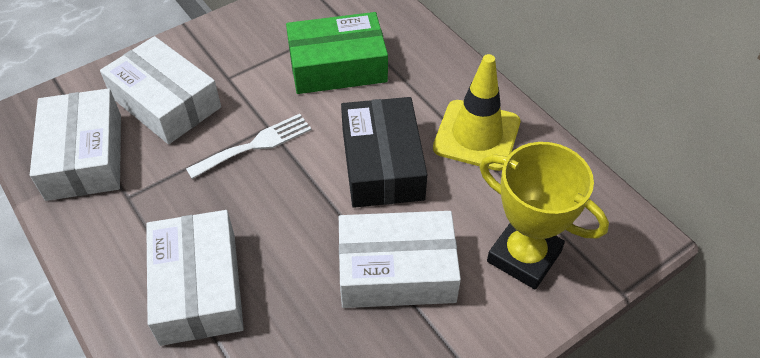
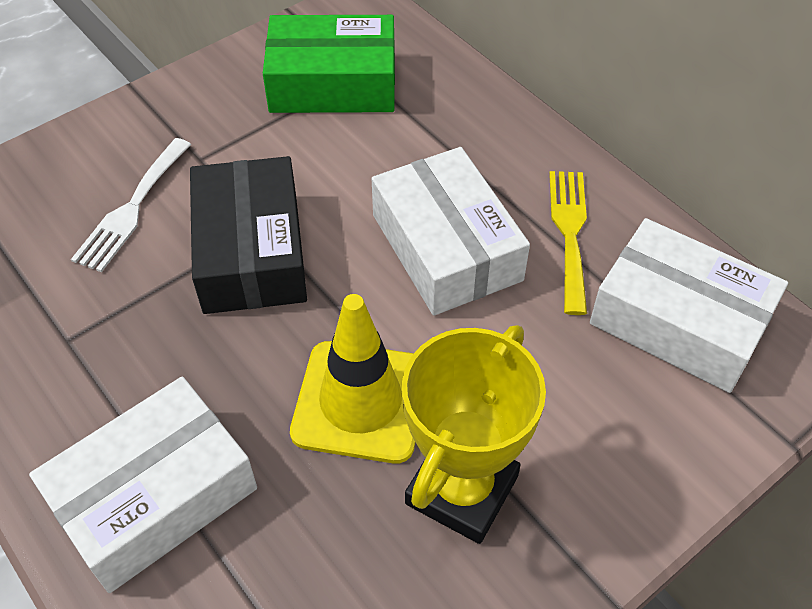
white box: 4 -> 3
yellow fork: 0 -> 1

